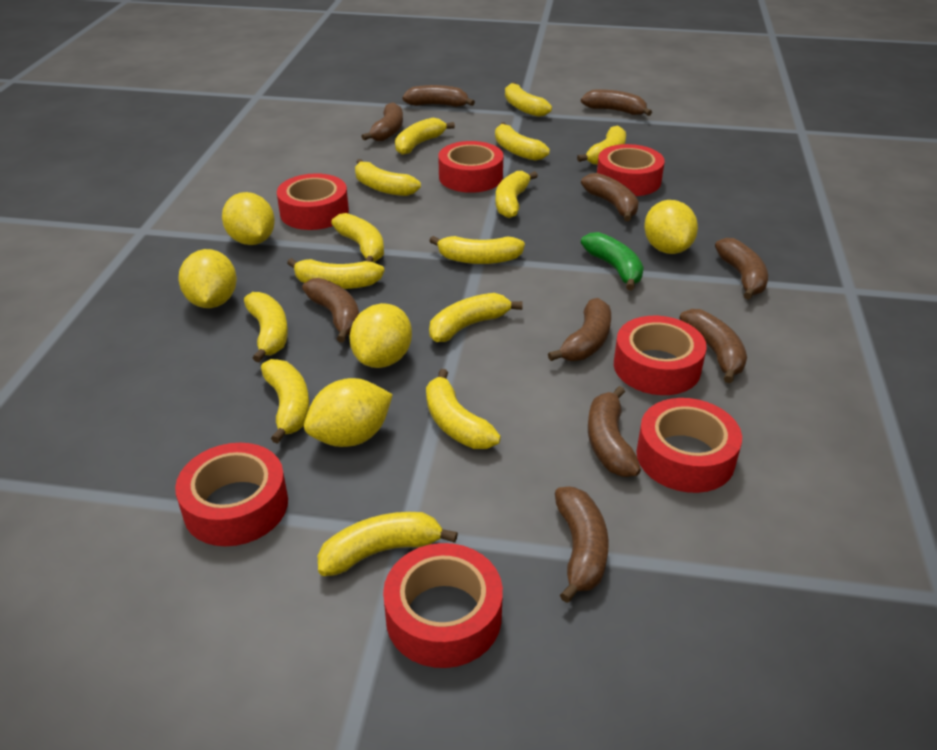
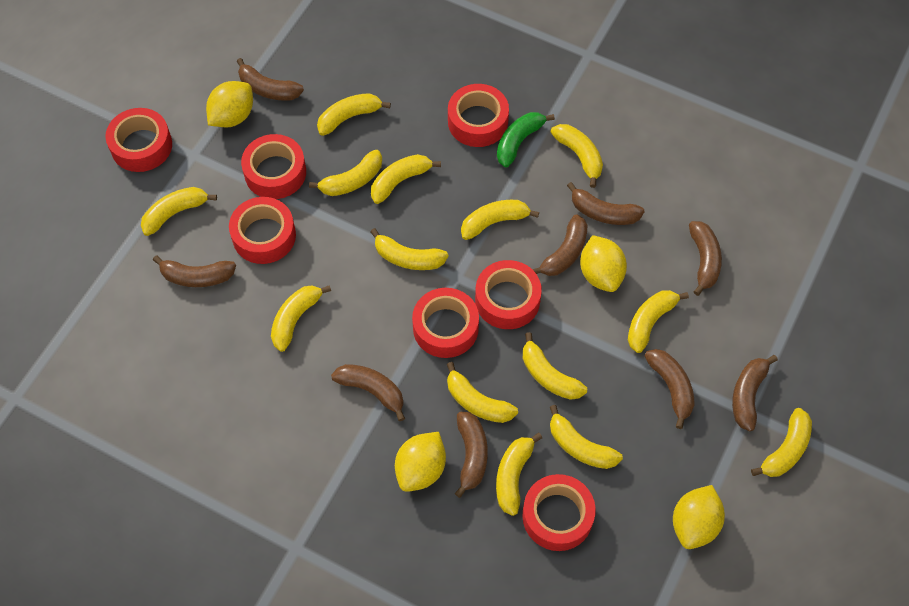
brown banana: 10 -> 9
yellow lemon: 5 -> 4

